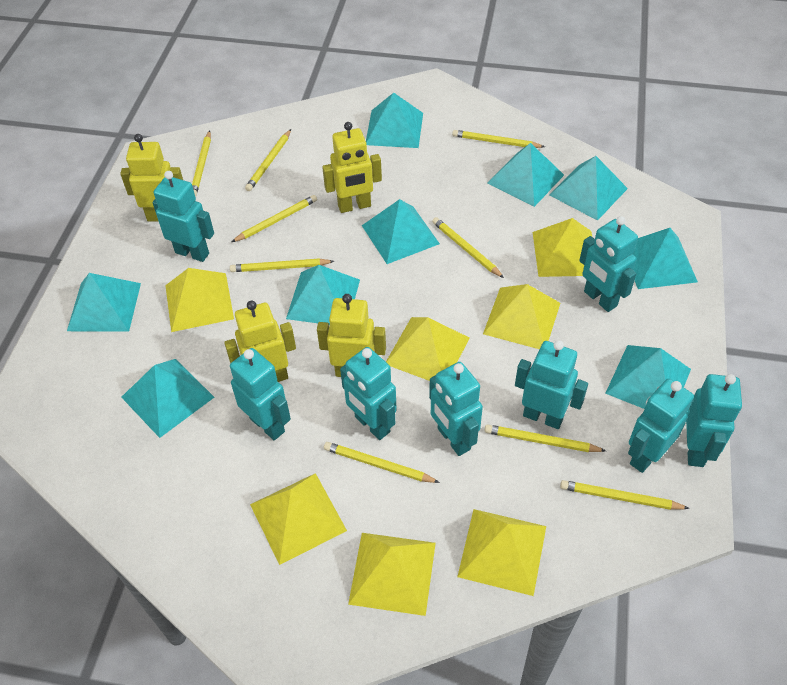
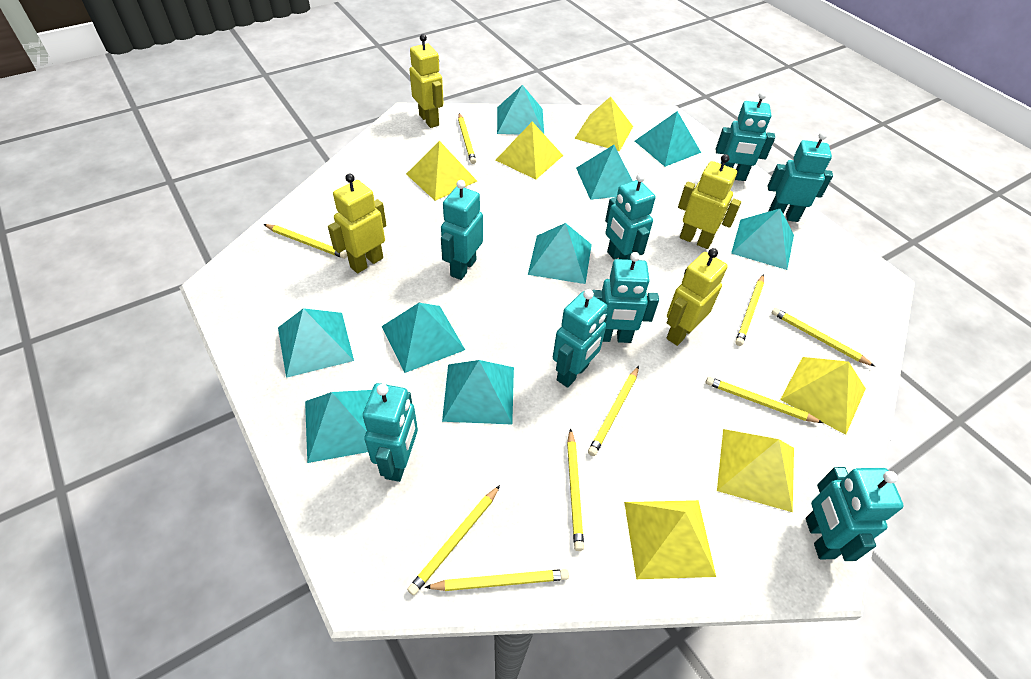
yellow pyramid: 7 -> 6

